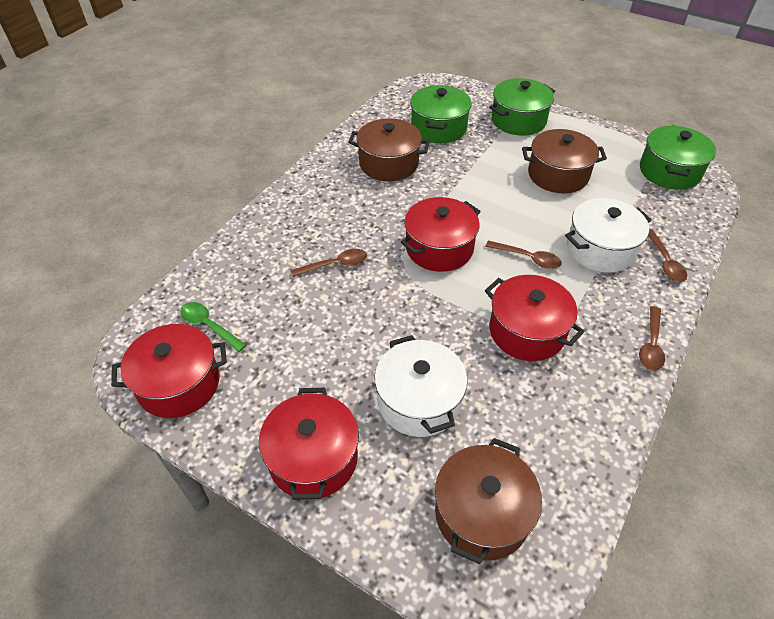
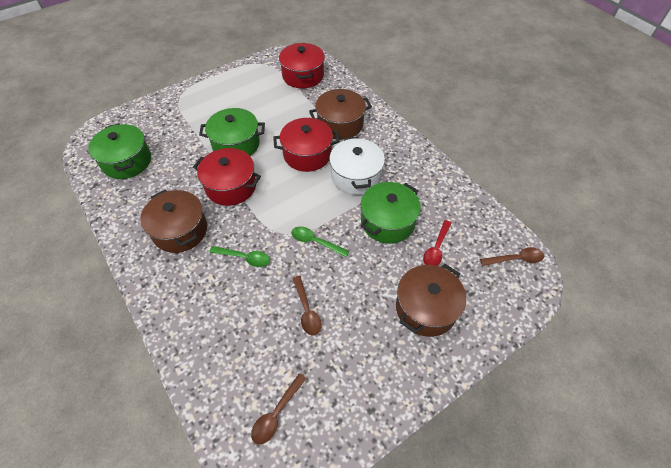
brown spoon: 4 -> 3
green spoon: 1 -> 2
red pot: 4 -> 3
red spoon: 0 -> 1
white pot: 2 -> 1

